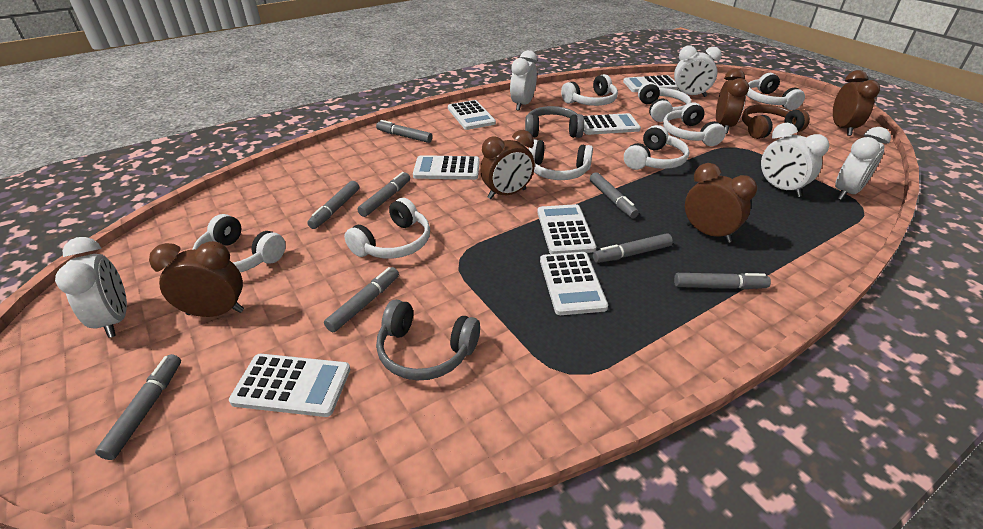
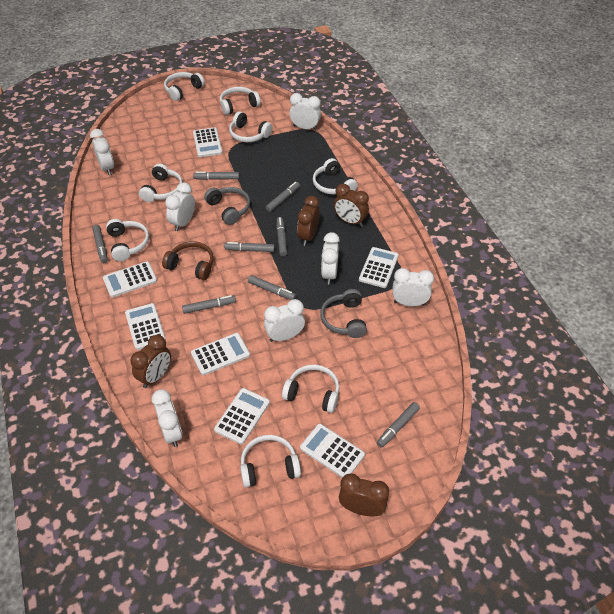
brown clock: 5 -> 4
white clock: 5 -> 7

